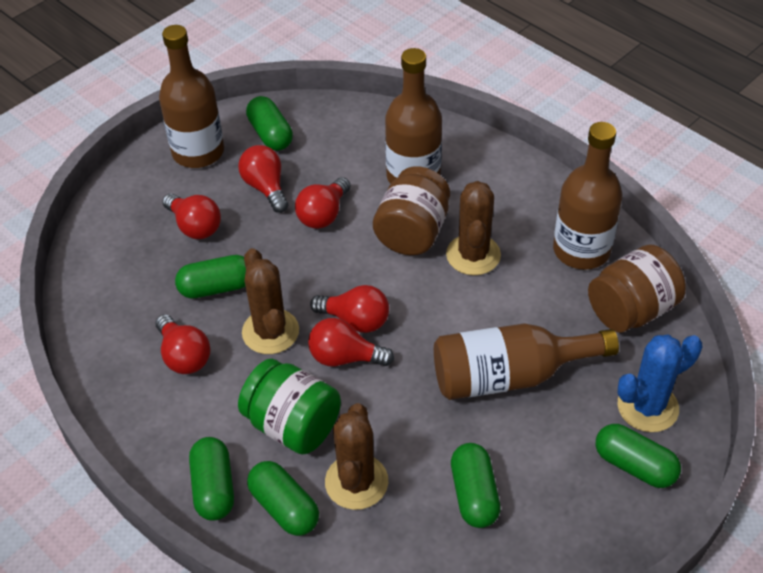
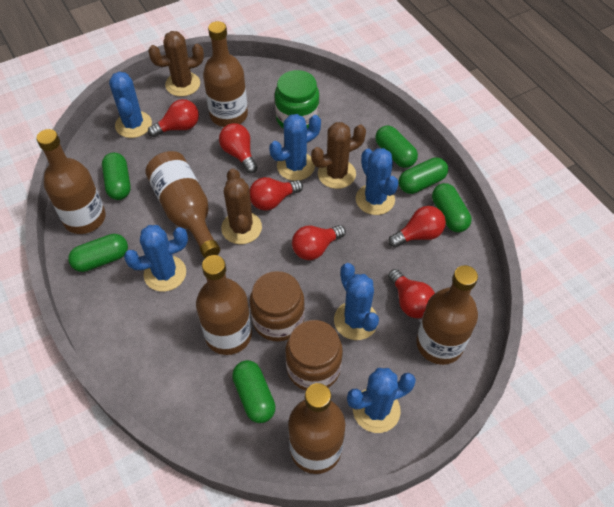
blue cactus: 1 -> 6
brown bottle: 4 -> 6

